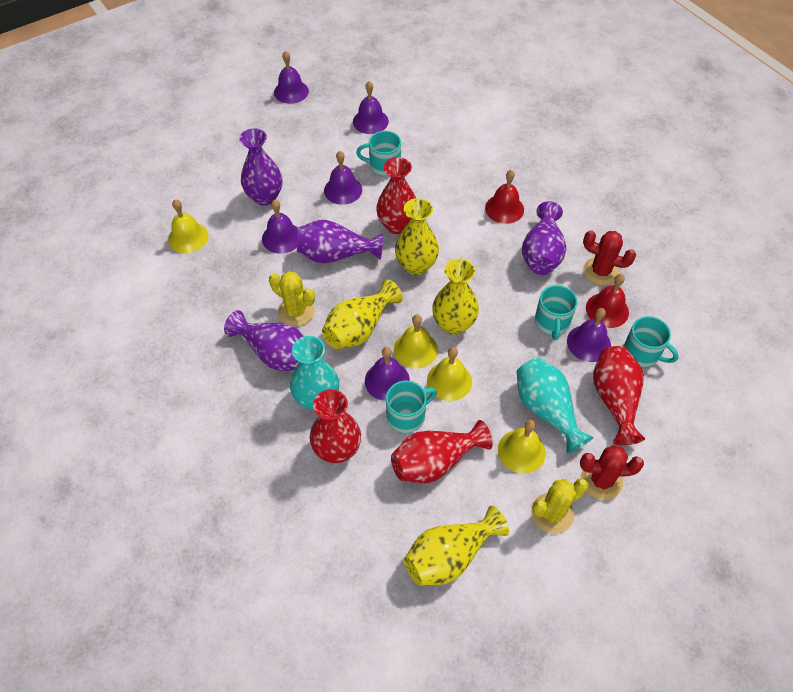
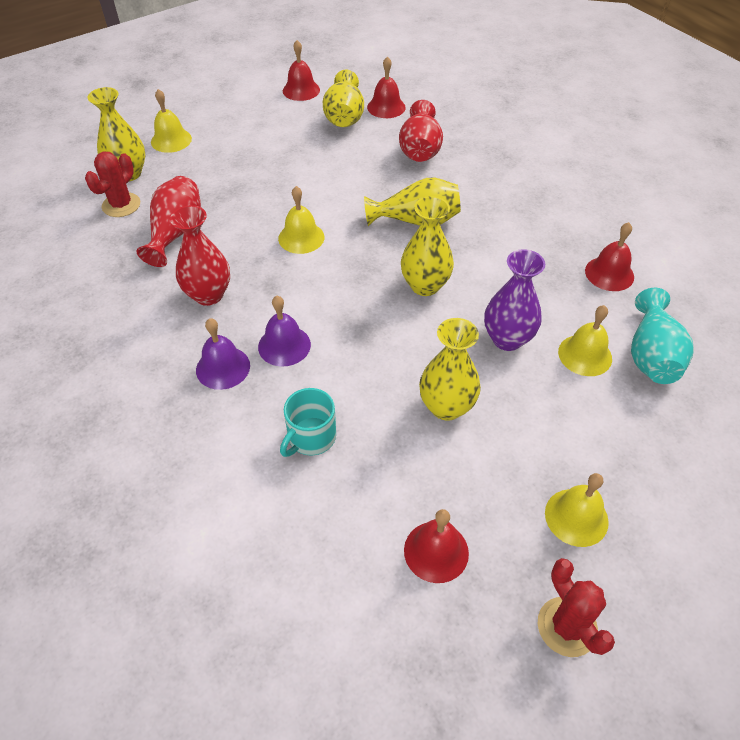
purple bell: 6 -> 2
purple vase: 4 -> 1
red bell: 2 -> 4
red vase: 4 -> 3
turquoise mug: 4 -> 1
turquoise vase: 2 -> 1
yellow cactus: 2 -> 0
yellow vase: 4 -> 5

